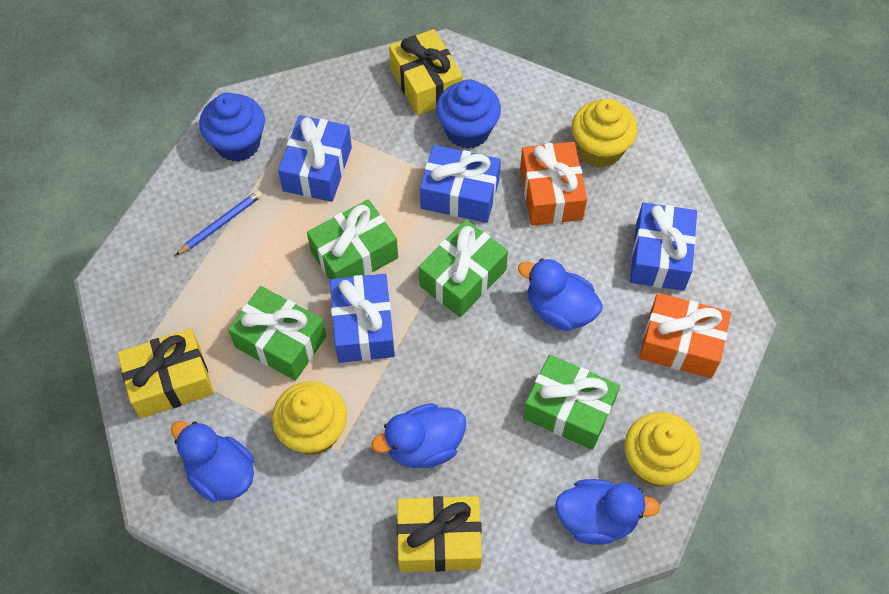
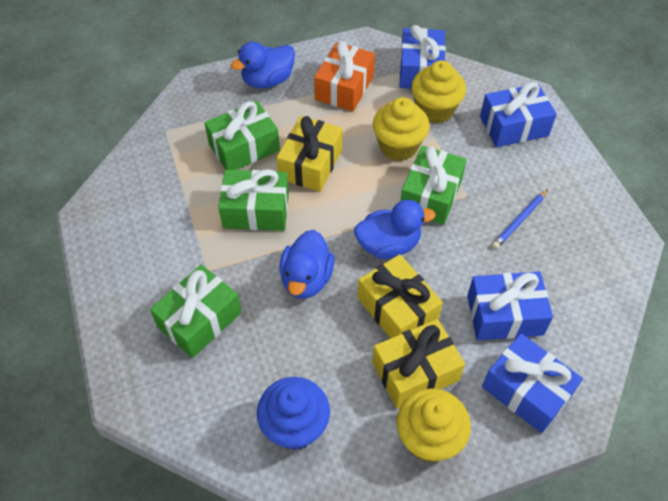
blue cupcake: 2 -> 1
blue duck: 4 -> 3
orange gift: 2 -> 1

